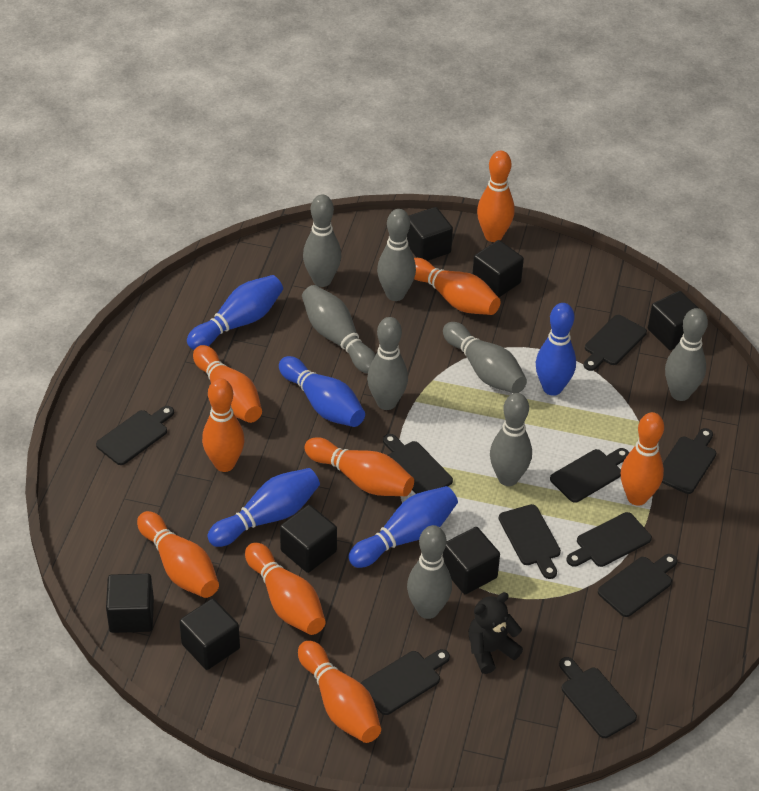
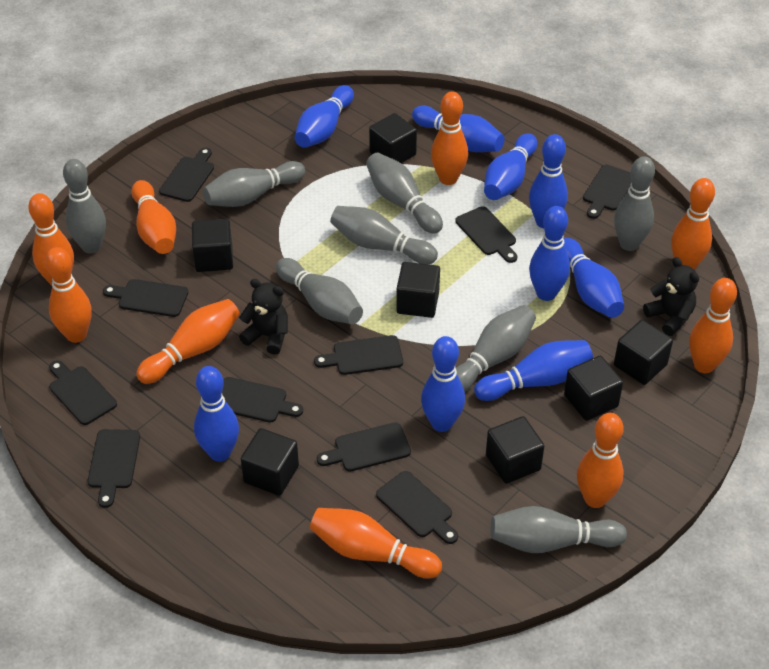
black teddy bear: 1 -> 2
blue bowling pin: 5 -> 9

